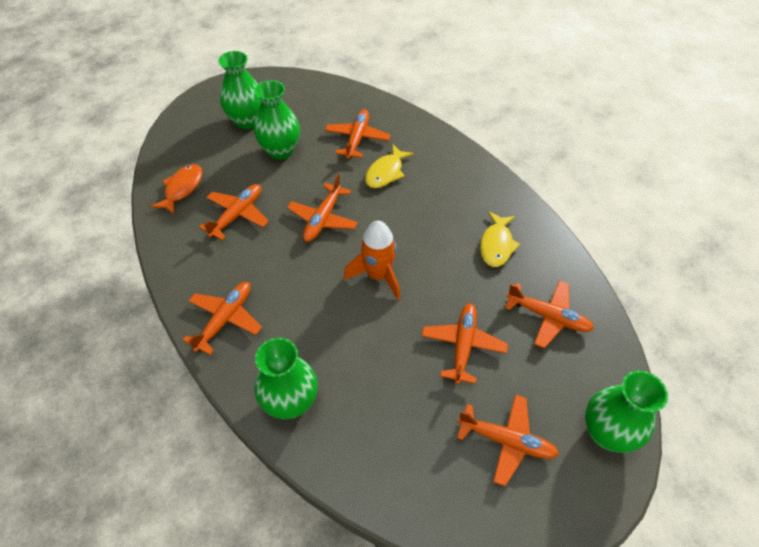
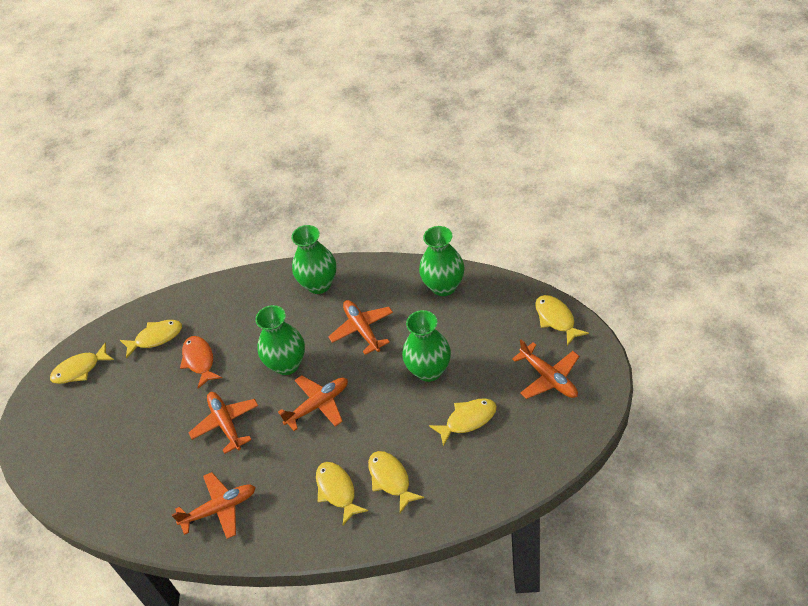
orange plane: 7 -> 5
orange rocket: 1 -> 0
yellow fish: 2 -> 6

